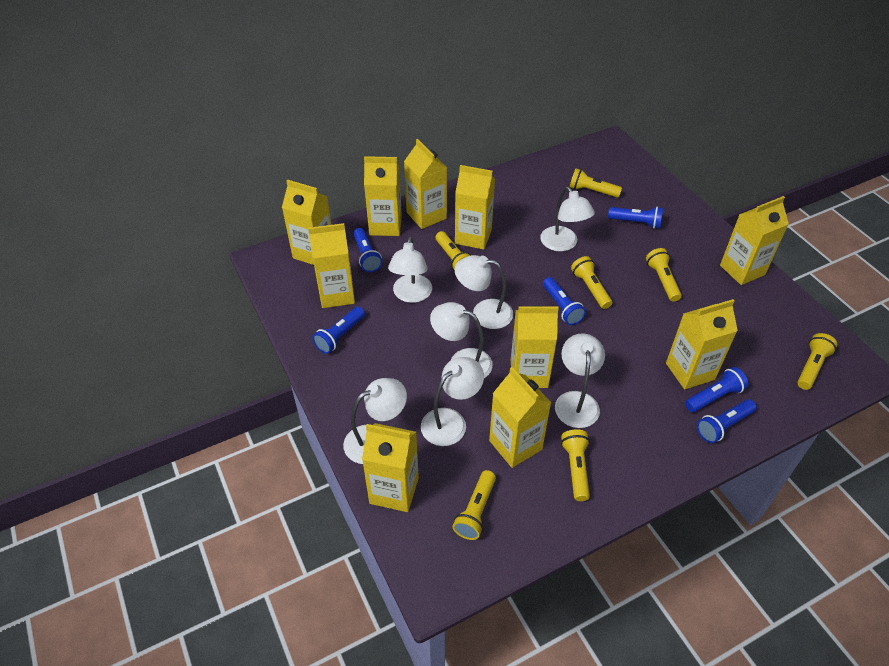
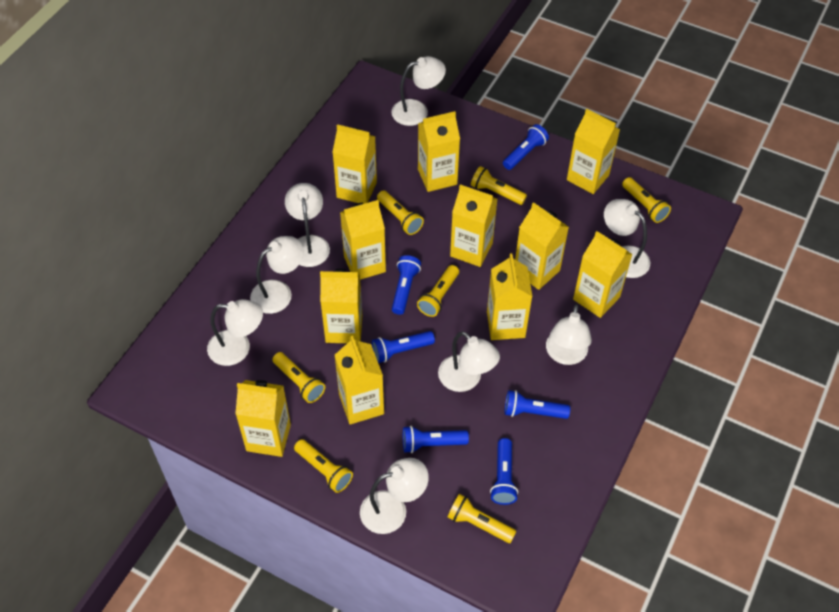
white lamp: 7 -> 8
yellow carton: 10 -> 11

